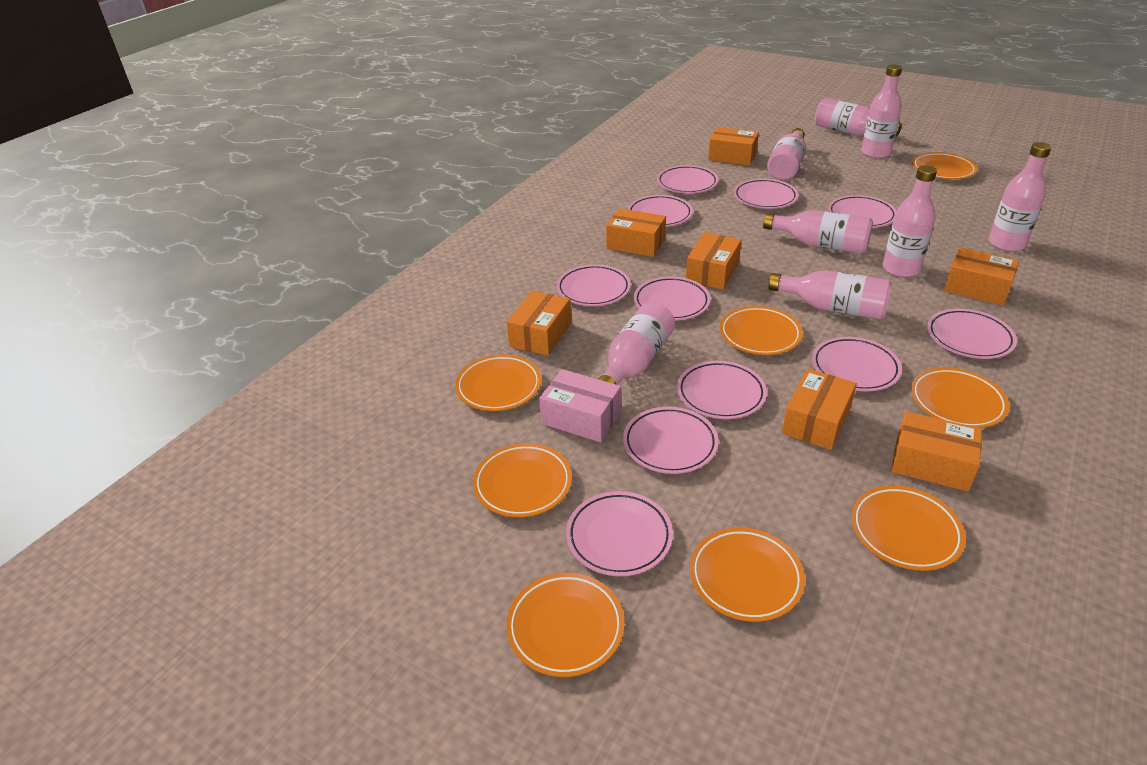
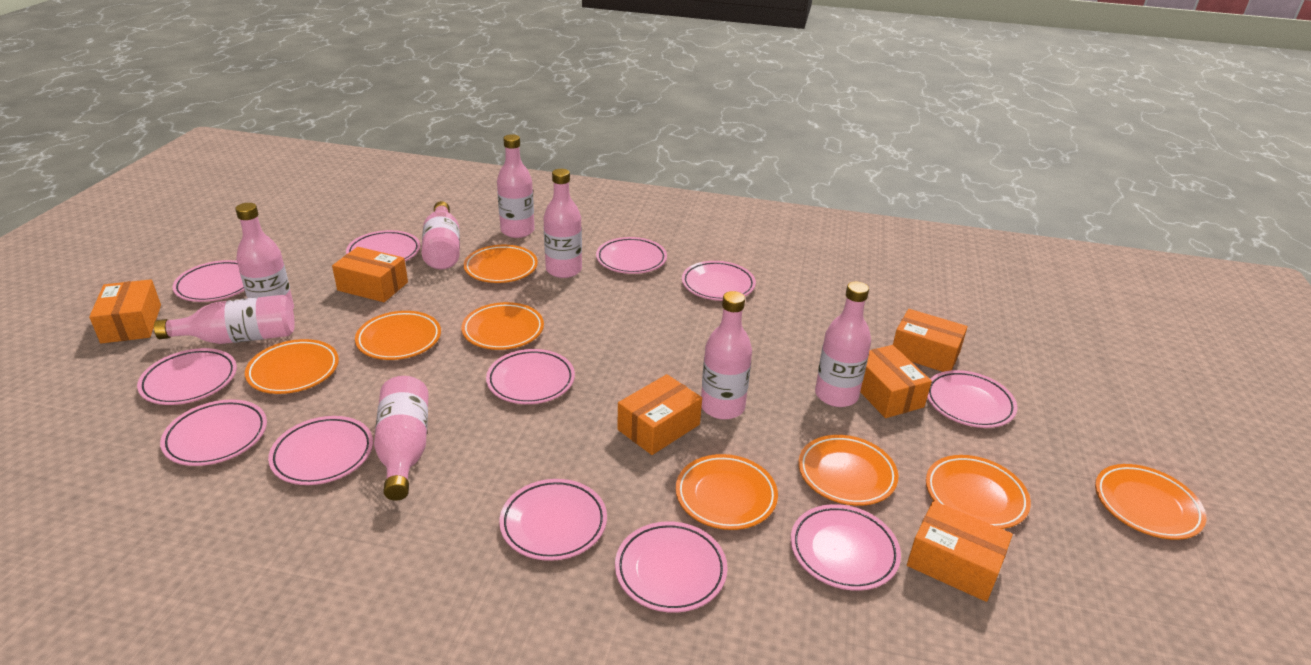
orange box: 7 -> 6
pink box: 1 -> 0
pink plate: 11 -> 12

